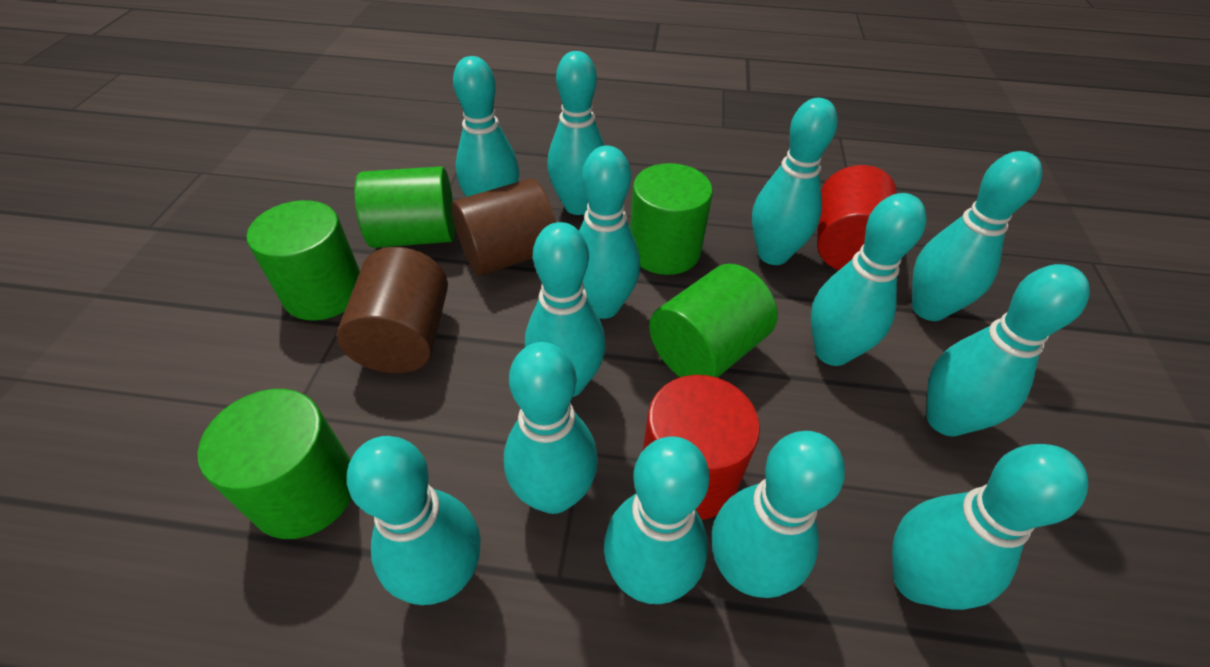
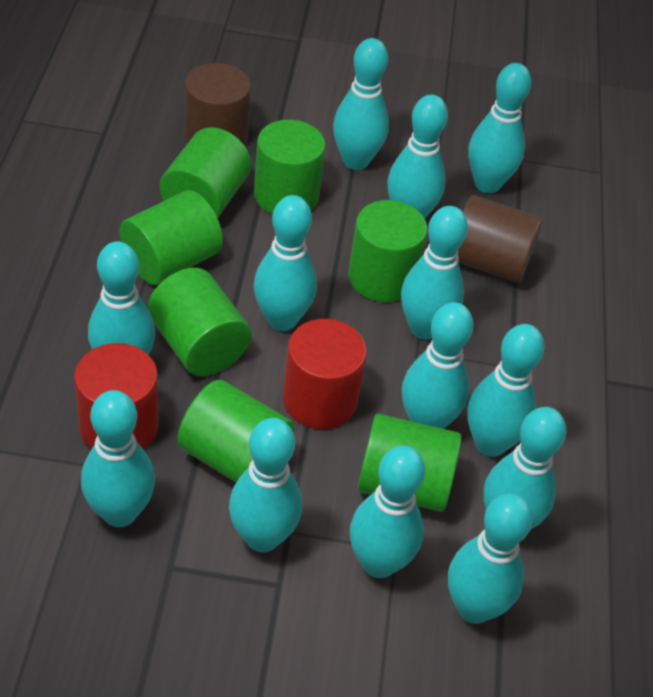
green cylinder: 5 -> 7

